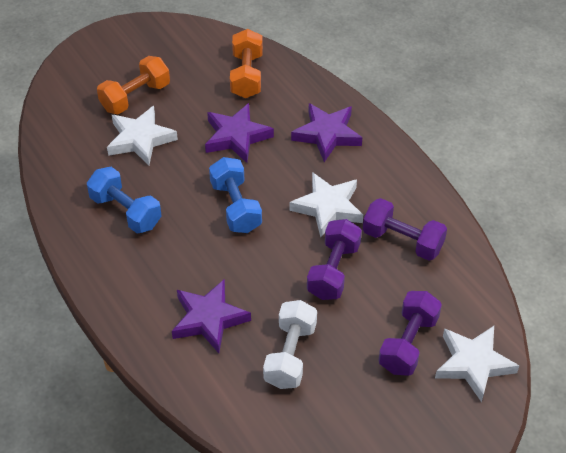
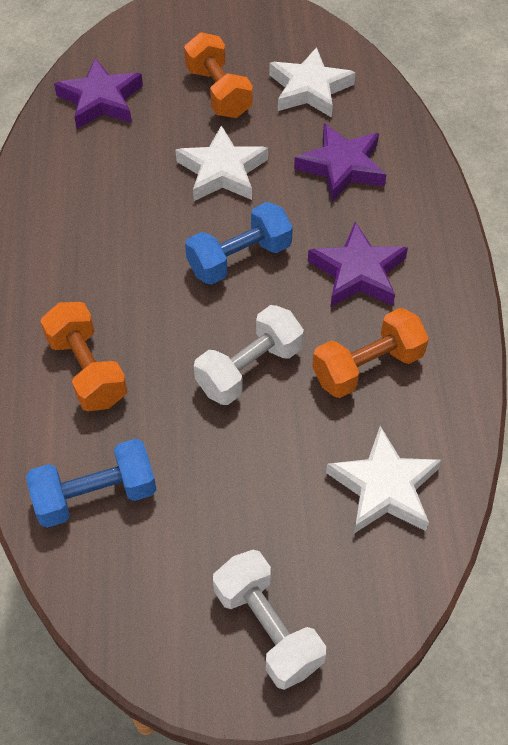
orange dumbbell: 2 -> 3
purple dumbbell: 3 -> 0
white dumbbell: 1 -> 2

